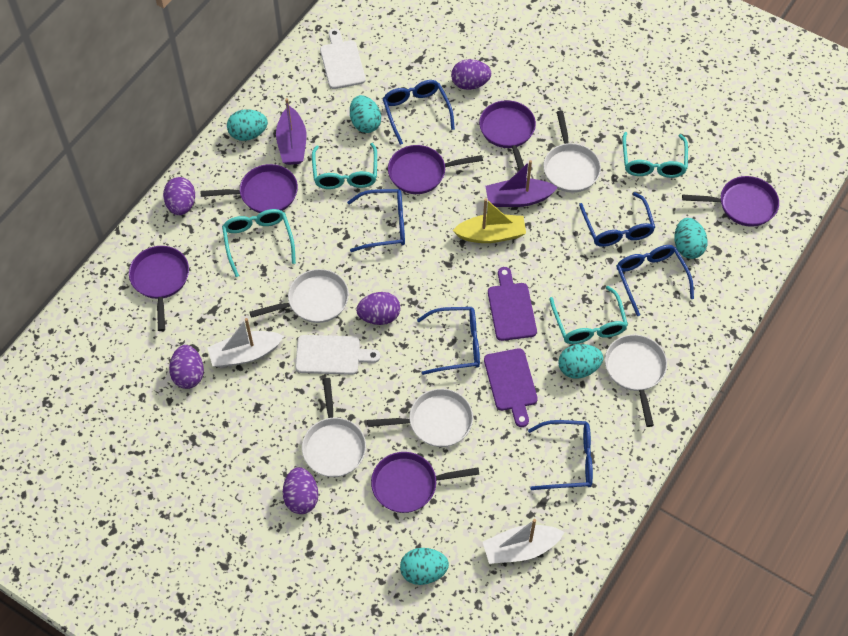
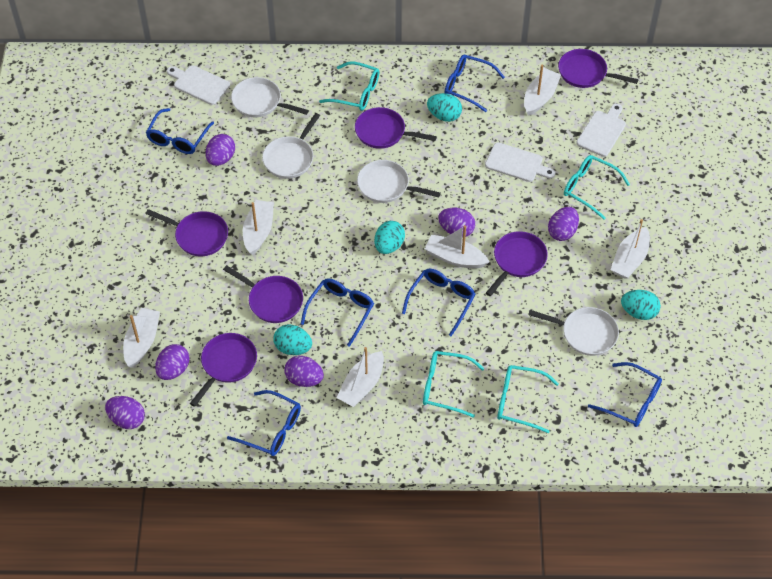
purple boat: 2 -> 0
purple cutting board: 2 -> 0
purple egg: 5 -> 6
turquoise egg: 5 -> 4
white boat: 2 -> 6
white cutting board: 2 -> 3
white pan: 5 -> 4
yellow boat: 1 -> 0

